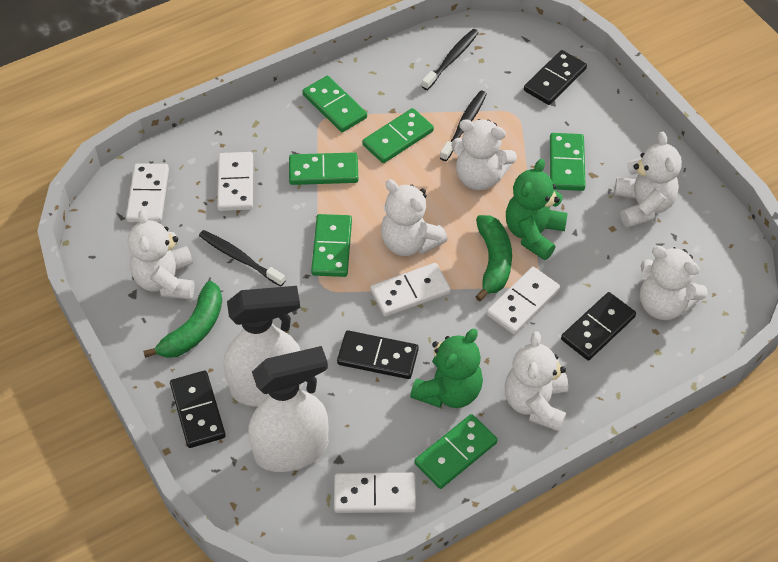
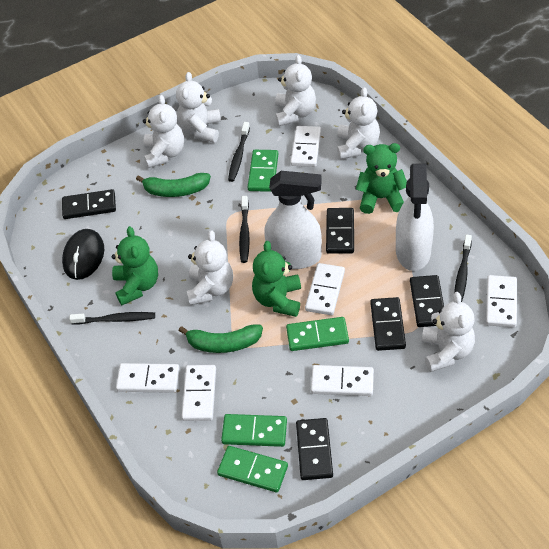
black domino: 4 -> 5
black mouse: 0 -> 1
black toothbrush: 3 -> 4
green domino: 6 -> 4
green teddy bear: 2 -> 3
white domino: 5 -> 6

